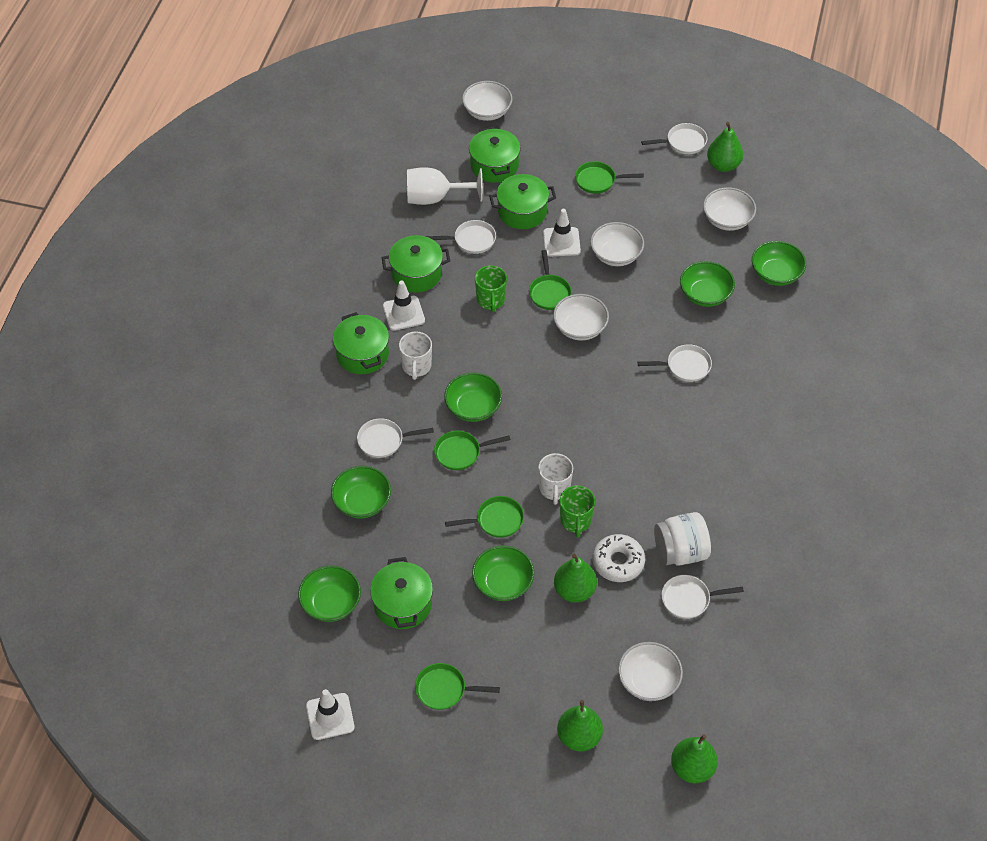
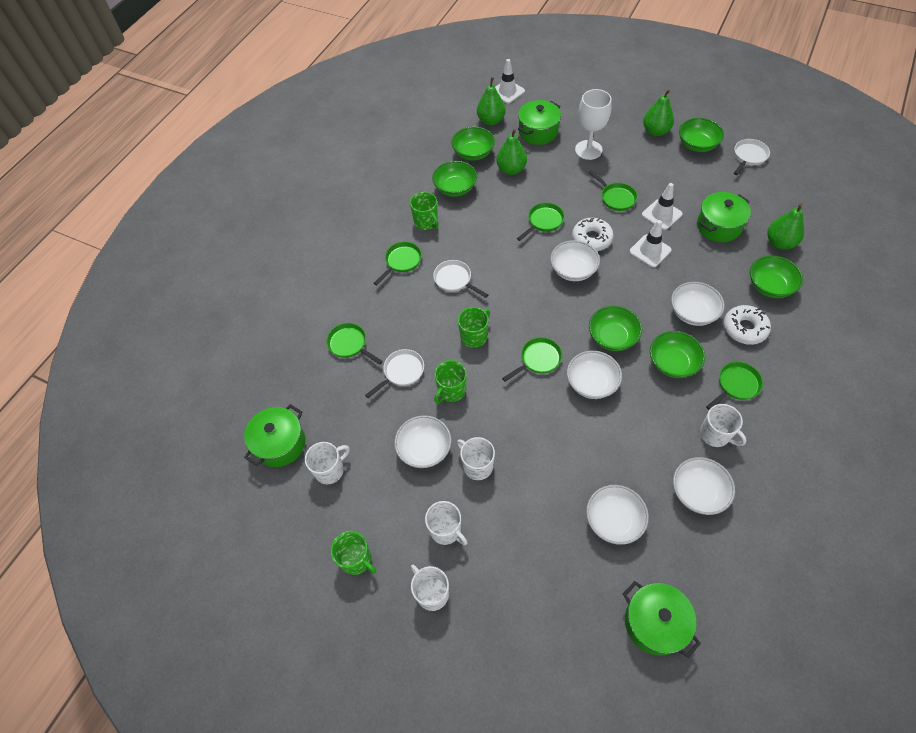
green mug: 2 -> 4
green pan: 5 -> 6
green pot: 5 -> 4
white bowl: 5 -> 6
white donut: 1 -> 2
white jar: 1 -> 0
white mug: 2 -> 5
white pan: 5 -> 3

